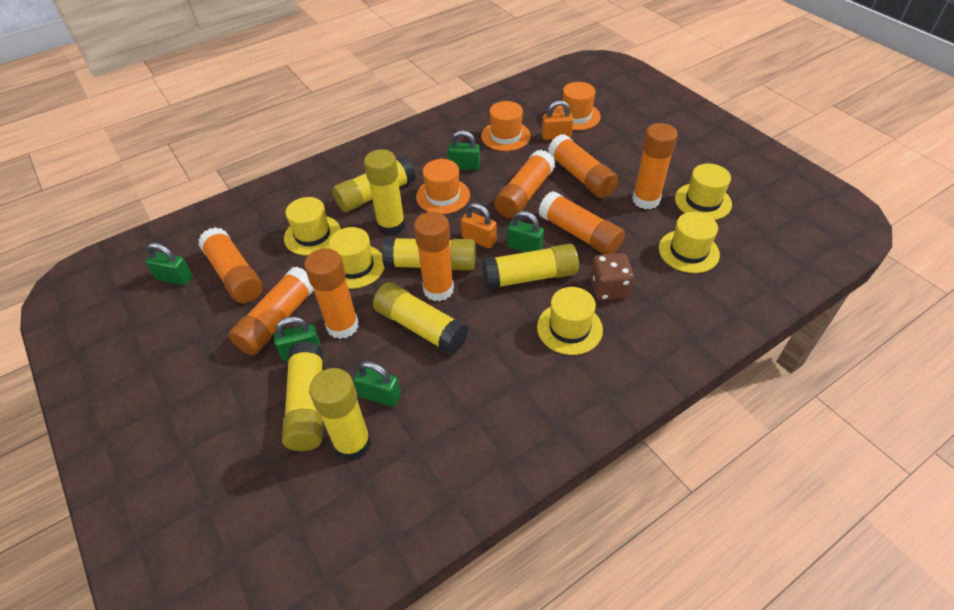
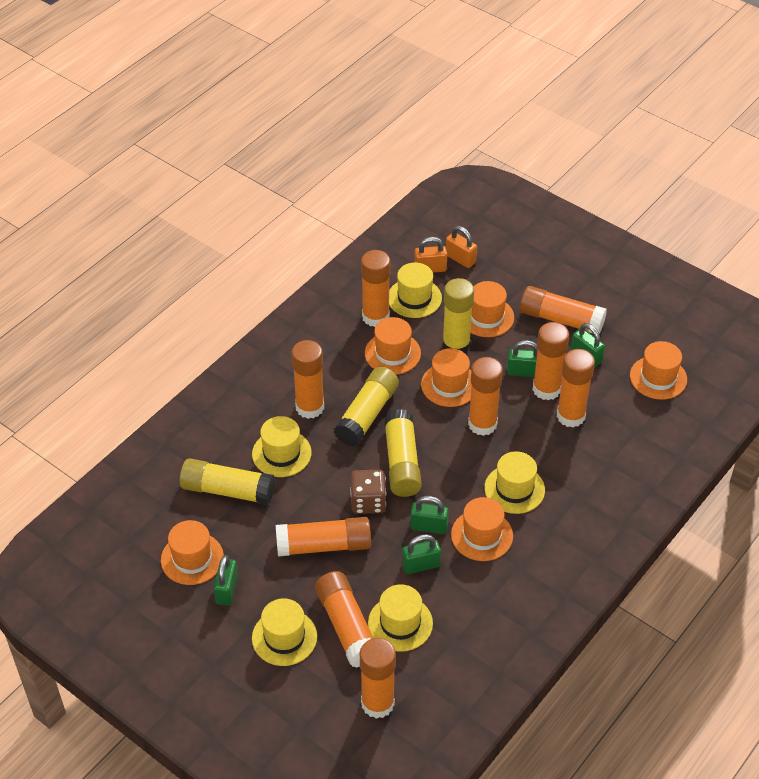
orange glue stick: 8 -> 9
orange hat: 3 -> 6
yellow glue stick: 7 -> 4

